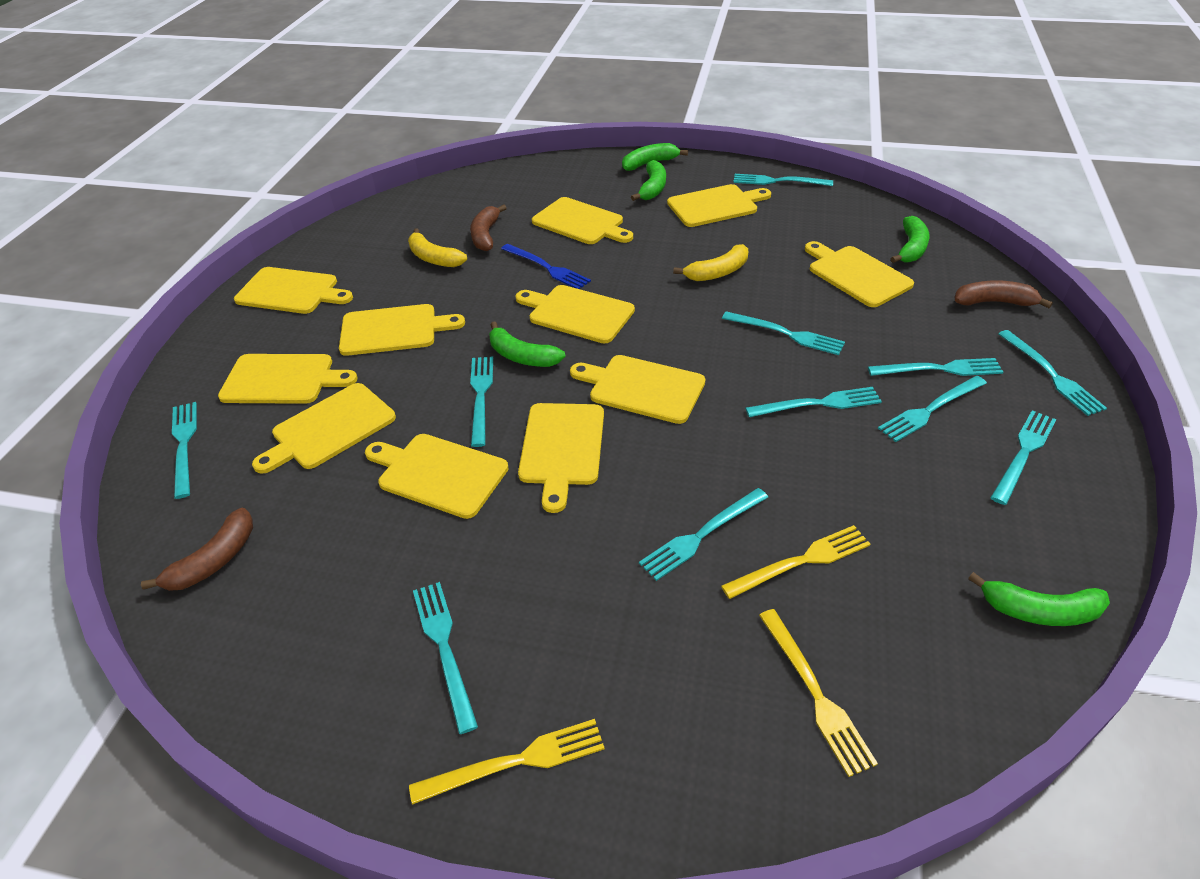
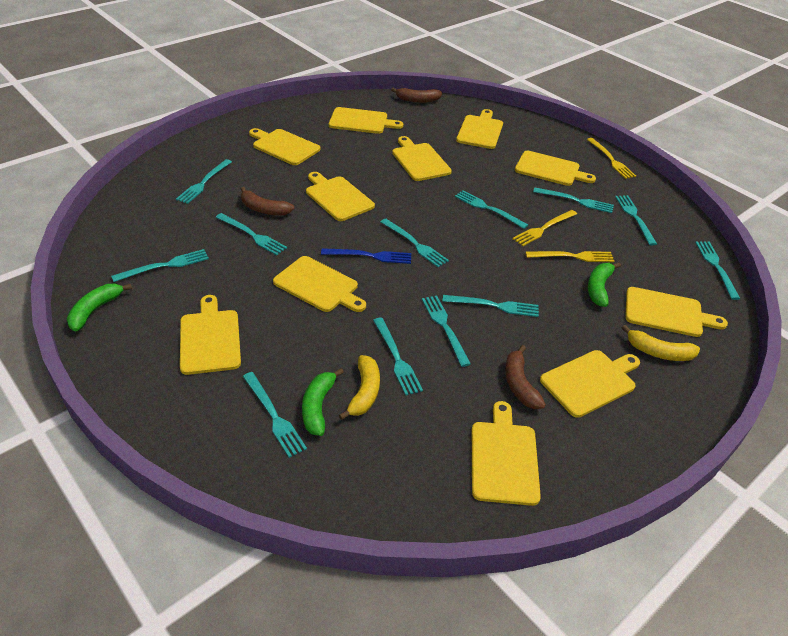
green banana: 5 -> 3
turquoise fork: 11 -> 12

